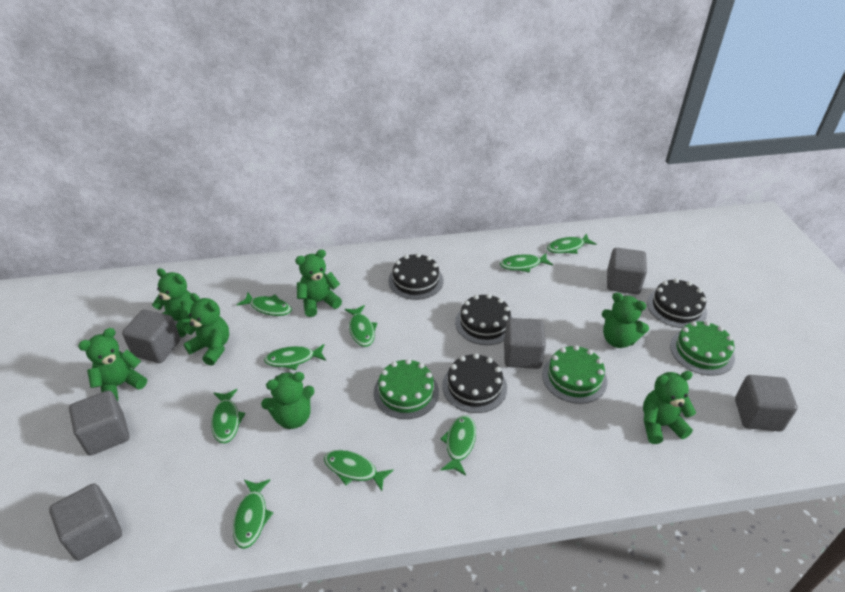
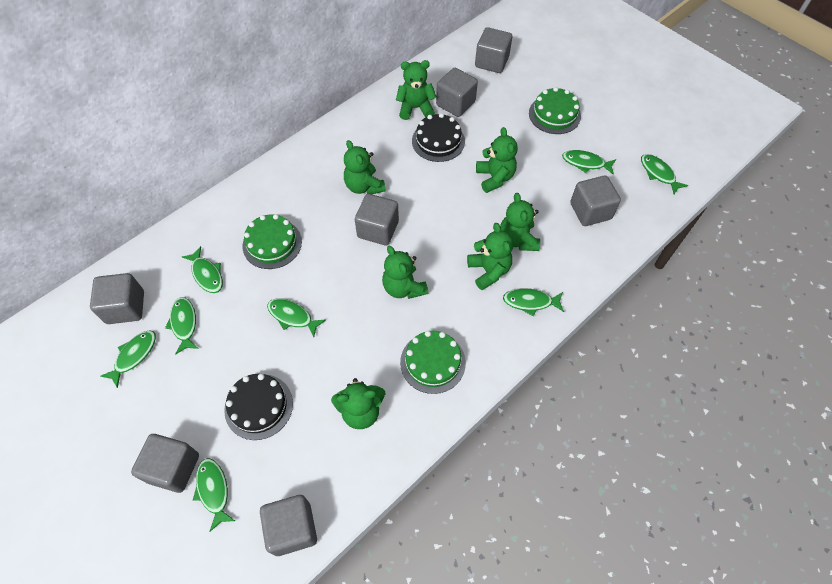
black cake: 4 -> 2
green fish: 9 -> 8
grey cube: 6 -> 7

